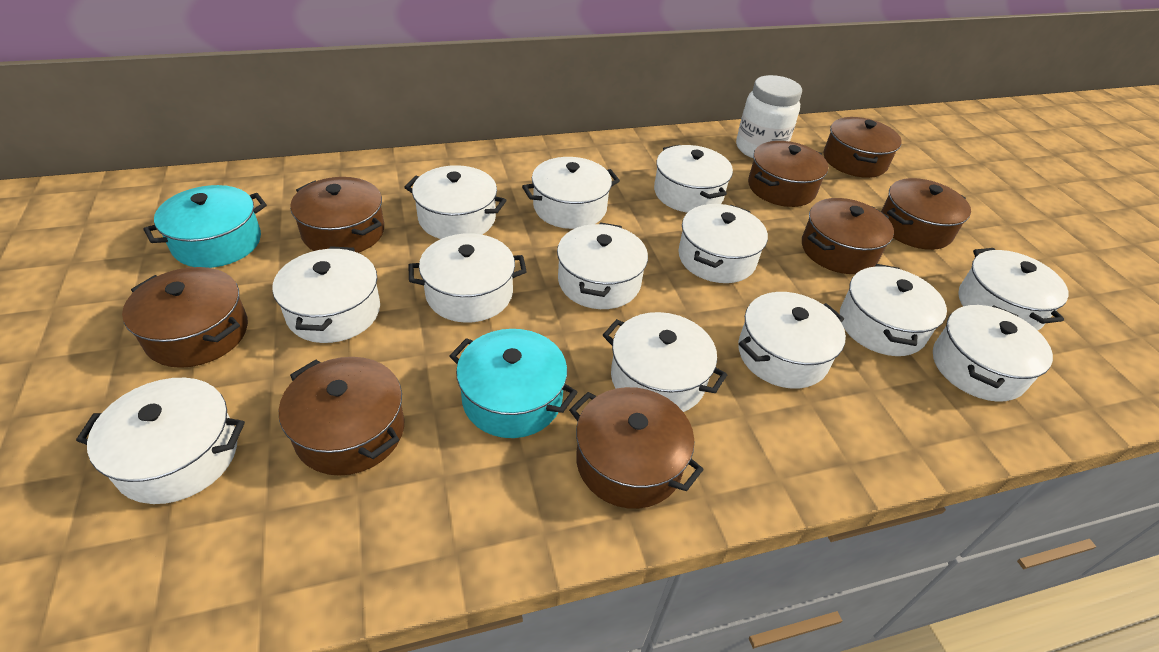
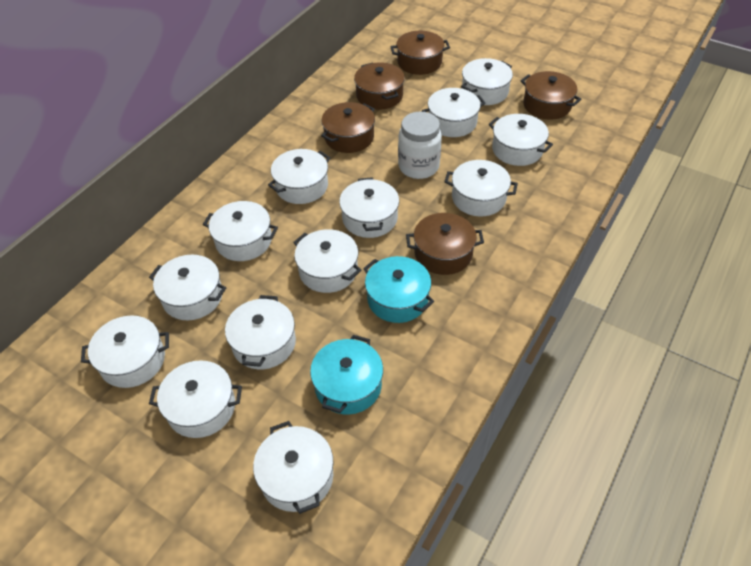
brown pot: 8 -> 5

